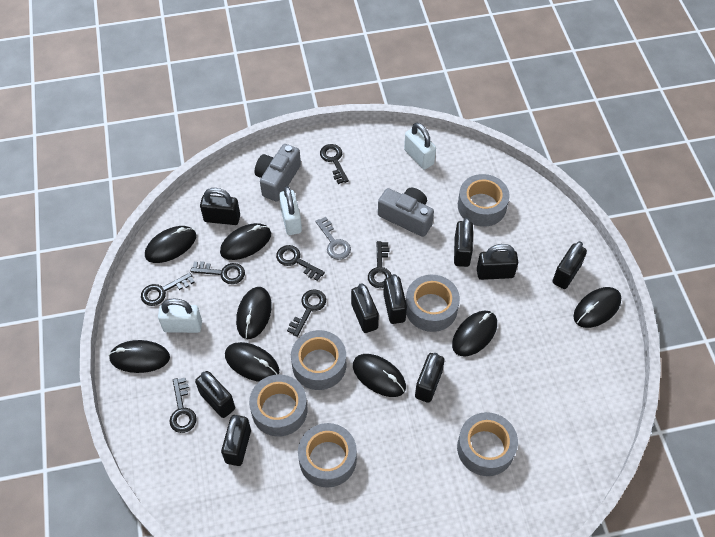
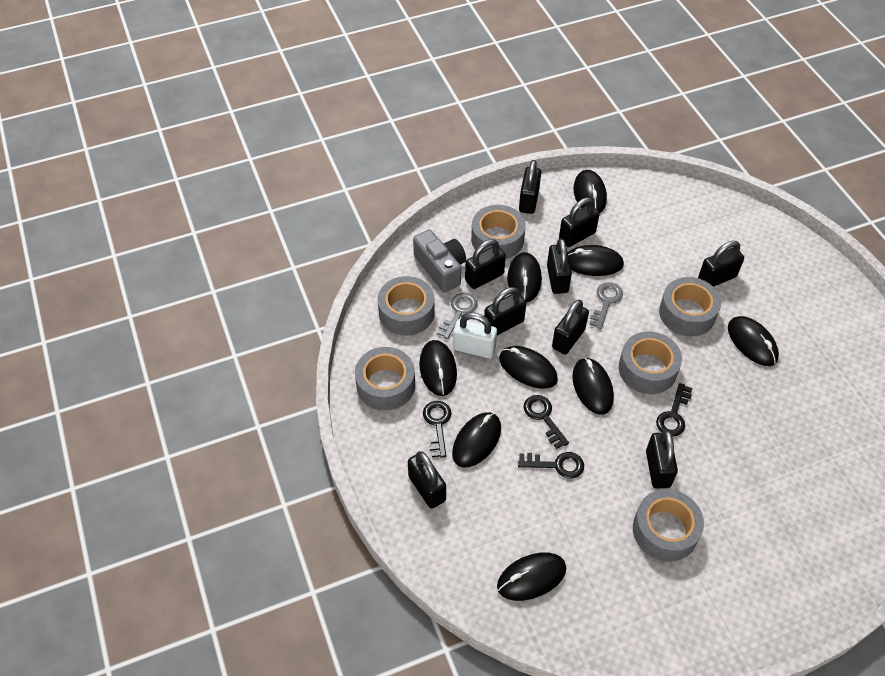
black key: 7 -> 4
black mouse: 8 -> 9
grey camera: 2 -> 1
grey key: 1 -> 2
white padlock: 3 -> 1

